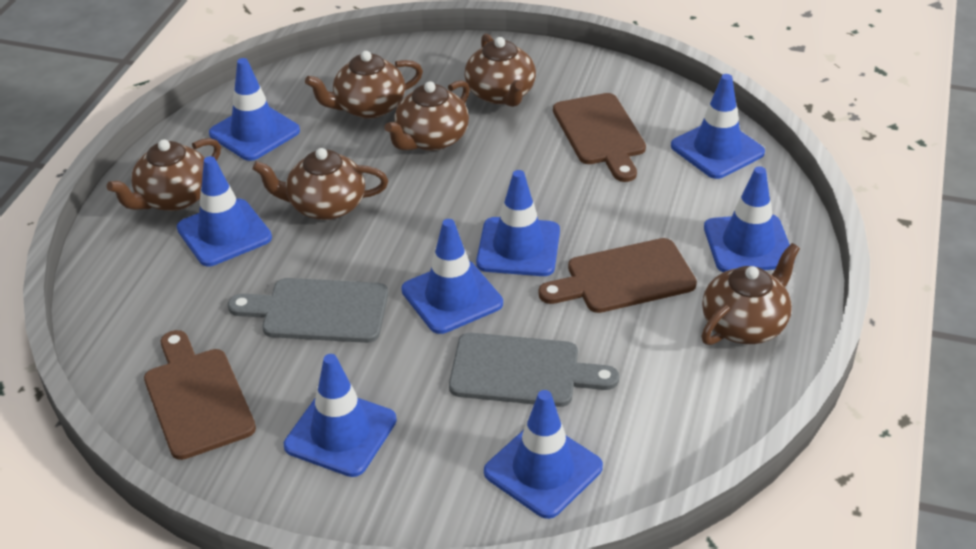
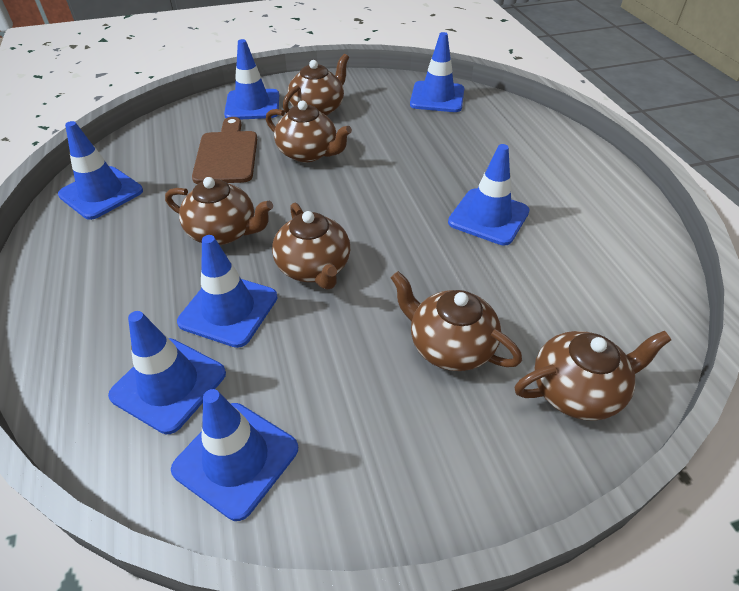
blue traffic cone: 8 -> 7
brown cutting board: 3 -> 1
grey cutting board: 2 -> 0

